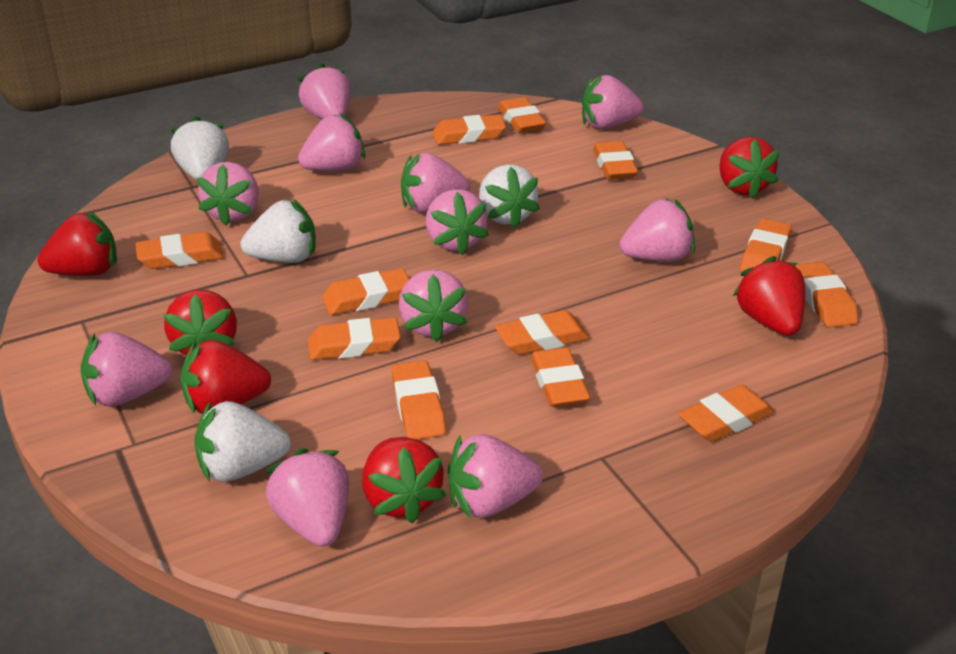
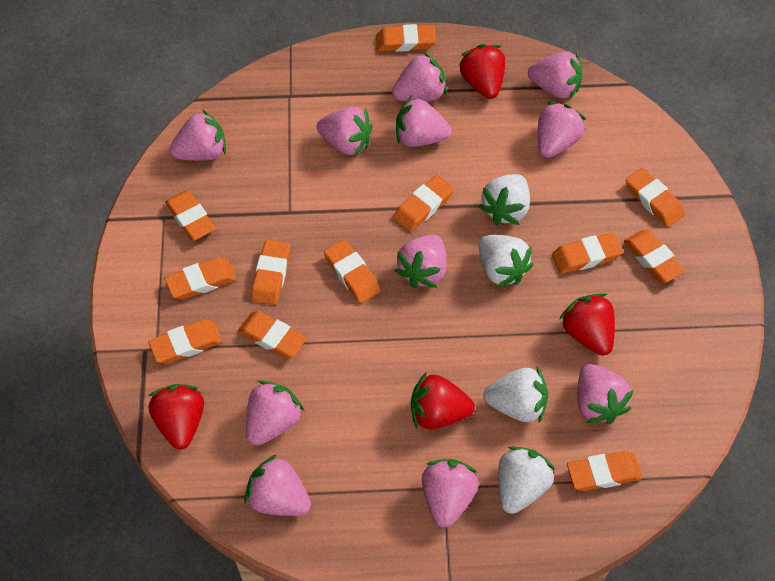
red strawberry: 6 -> 4

